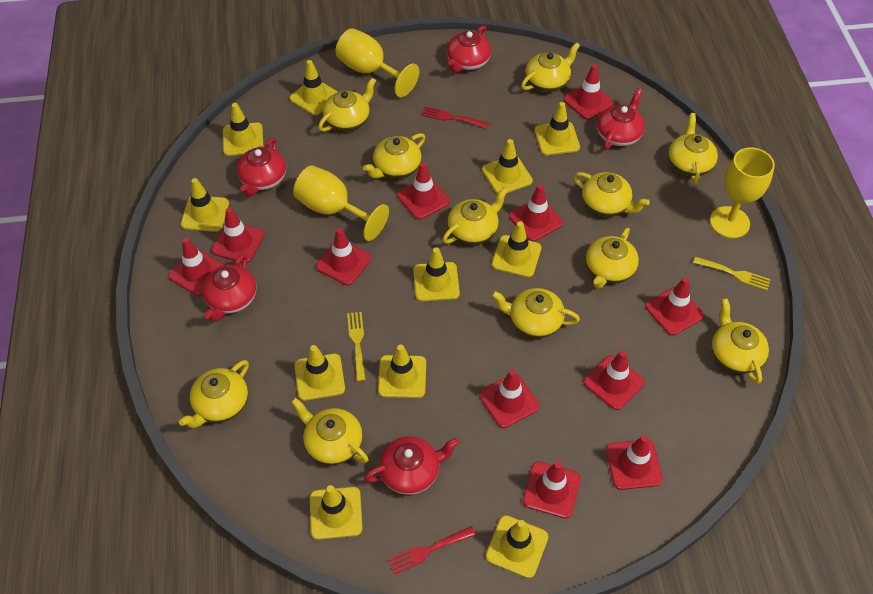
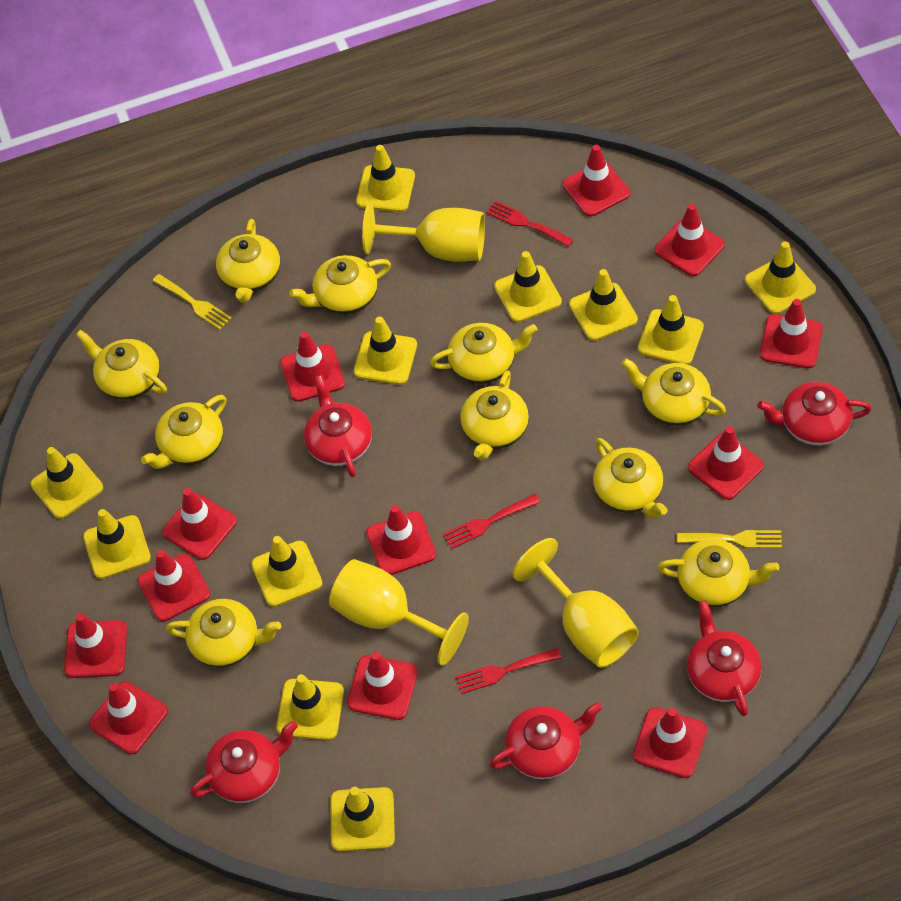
red fork: 2 -> 3
red traffic cone: 11 -> 12
yellow teapot: 11 -> 10

